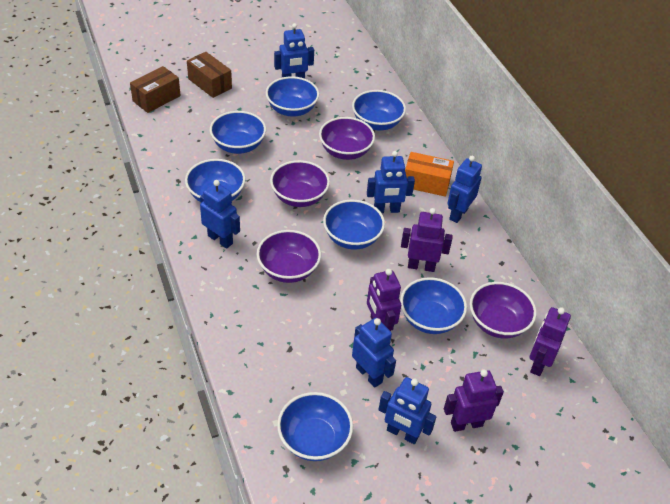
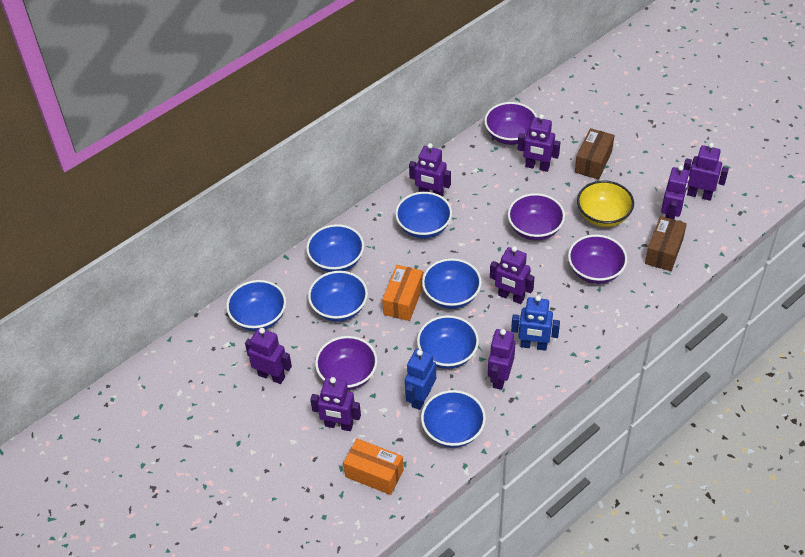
blue robot: 6 -> 2
orange box: 1 -> 2
purple robot: 4 -> 8
yellow bowl: 0 -> 1

